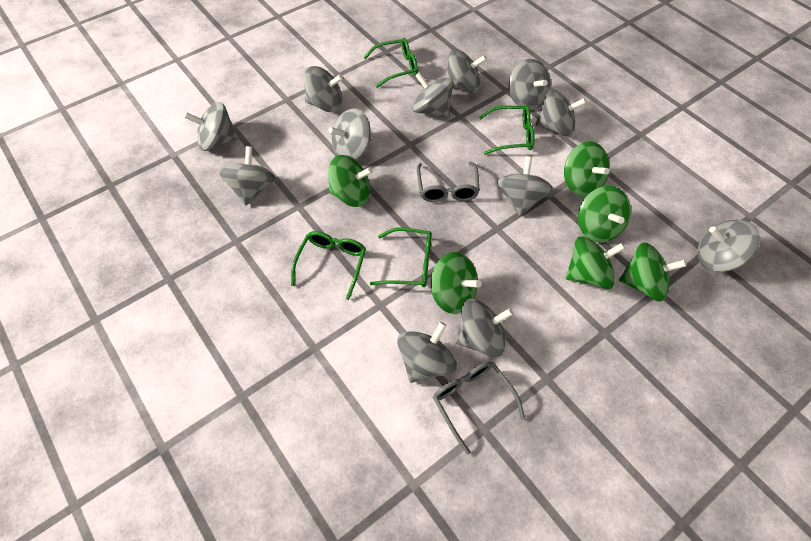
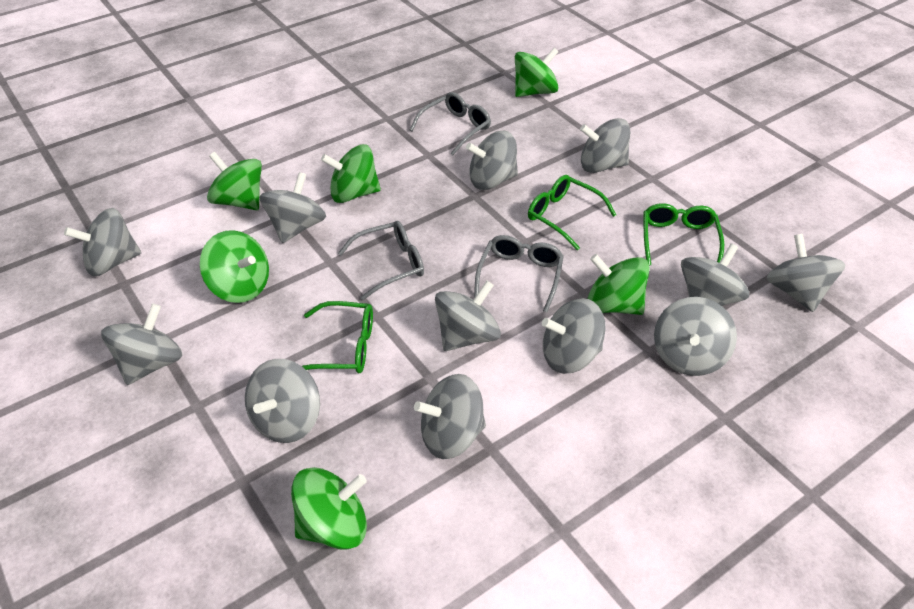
green glasses: 4 -> 3
grey glasses: 2 -> 3

